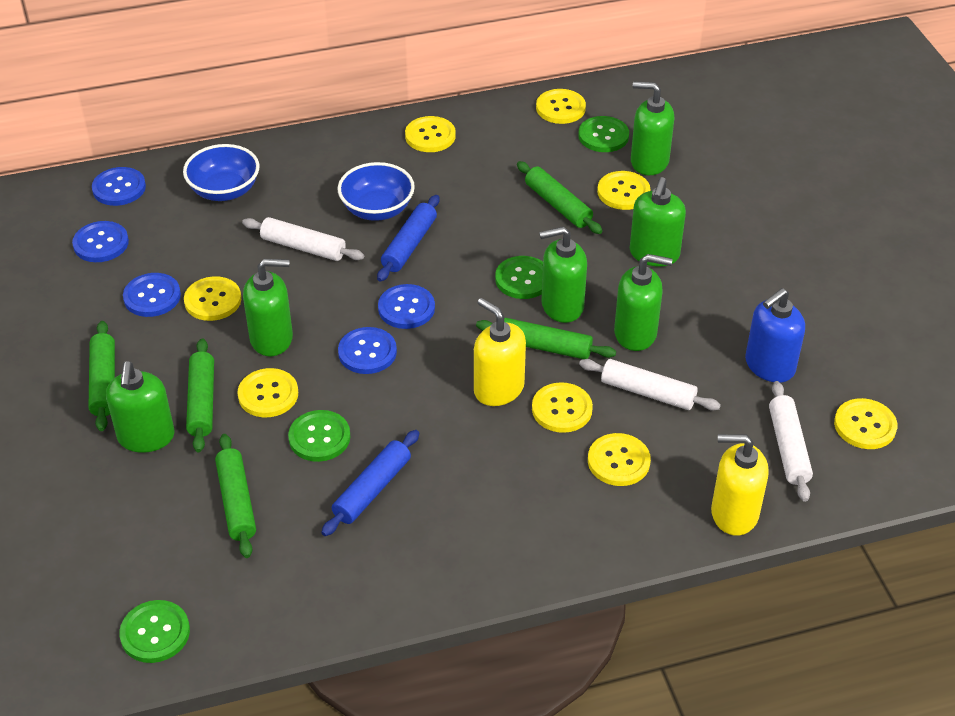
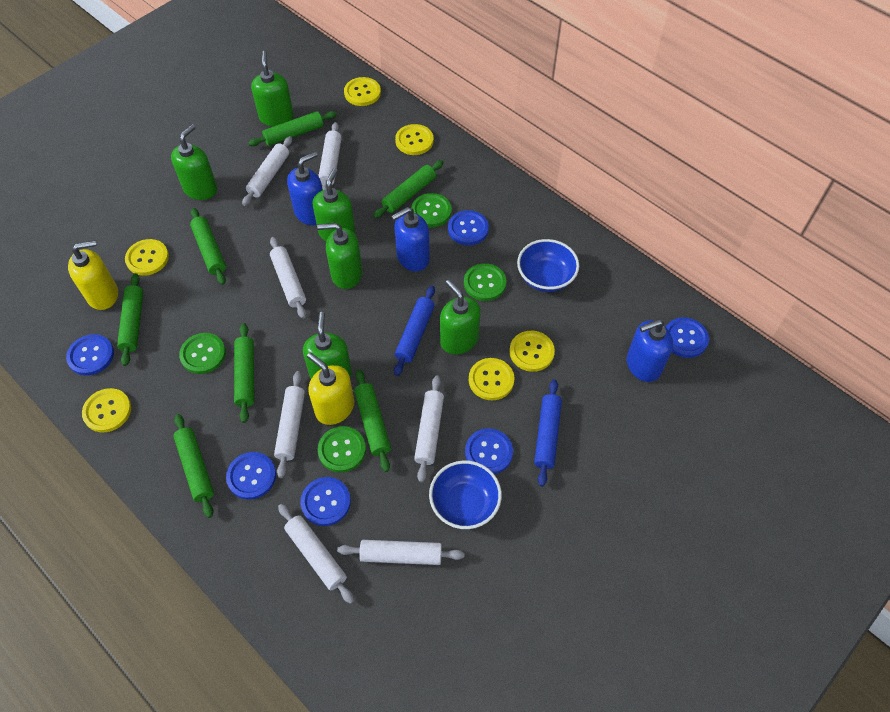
blue button: 5 -> 6
blue soap dispenser: 1 -> 3
green rolling pin: 5 -> 7
white rolling pin: 3 -> 7
yellow button: 8 -> 6

